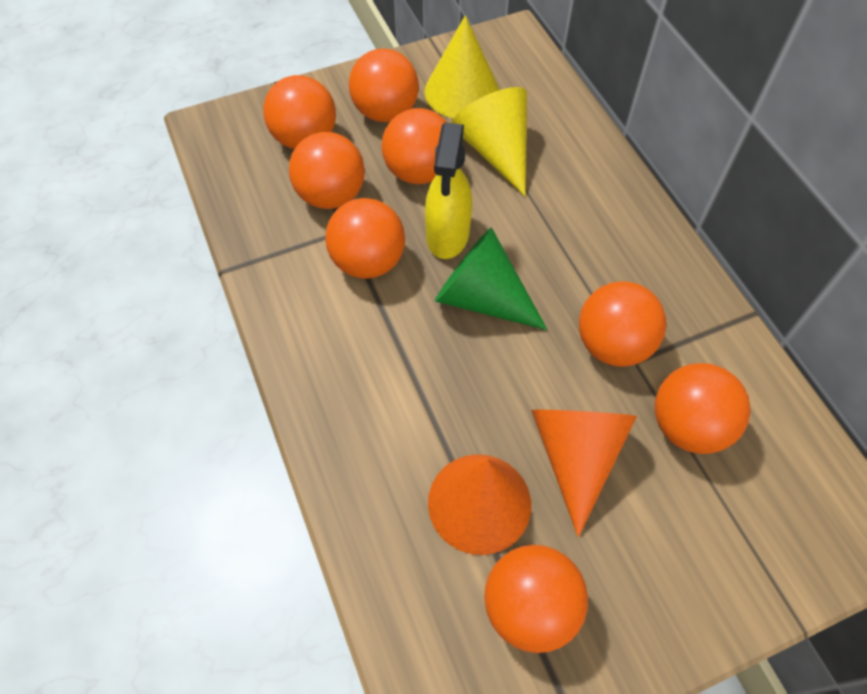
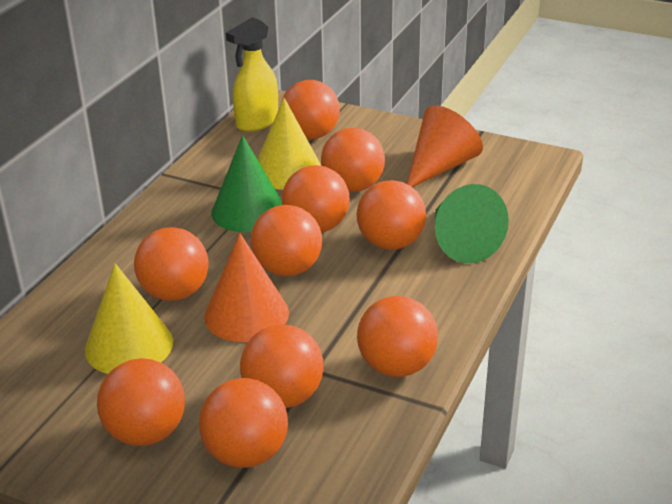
green cone: 1 -> 2
orange ball: 8 -> 10

